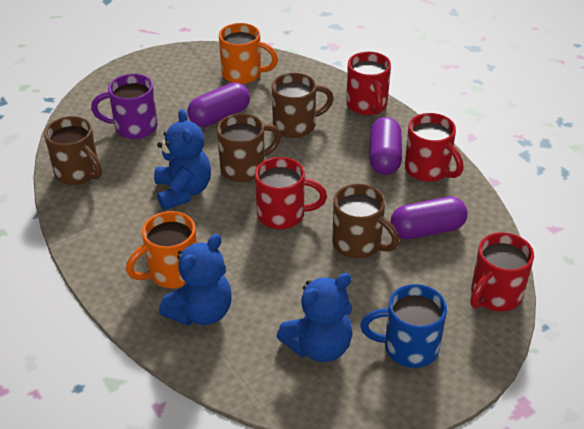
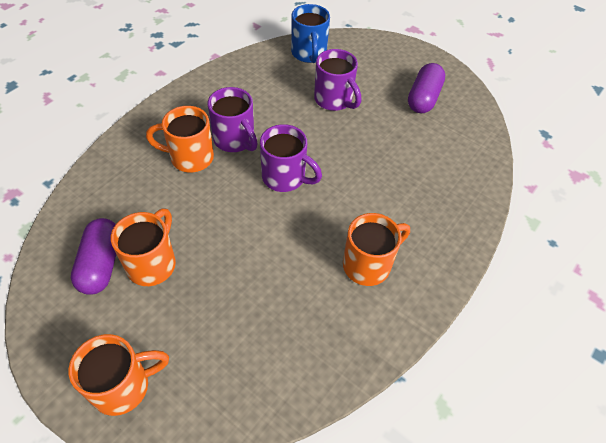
blue teddy bear: 3 -> 0
brown mug: 4 -> 0
orange mug: 2 -> 4
purple capsule: 3 -> 2
purple mug: 1 -> 3
red mug: 4 -> 0

